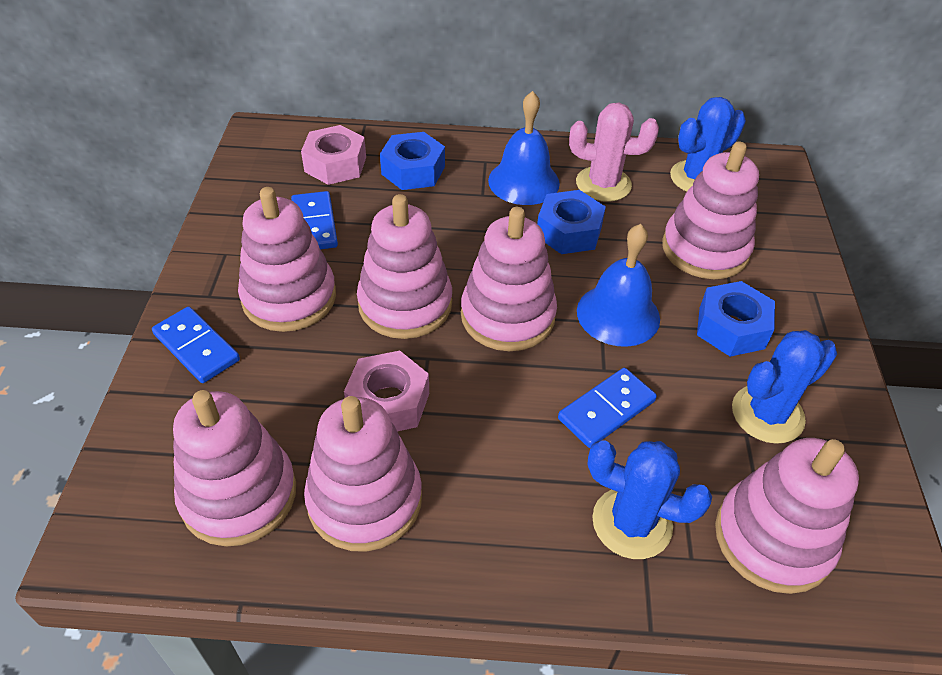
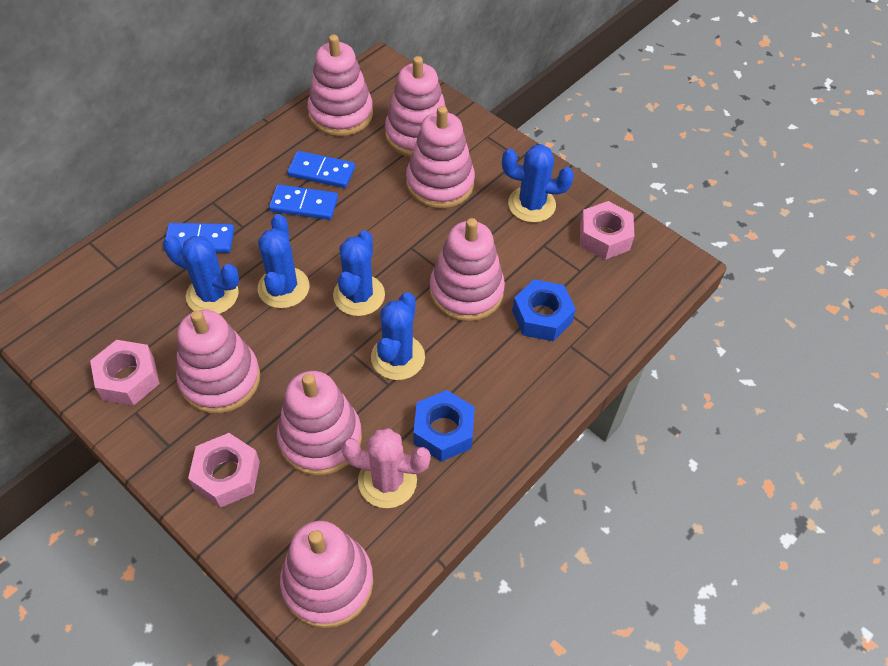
blue bell: 2 -> 0
blue cactus: 3 -> 5
blue nut: 3 -> 2
pink nut: 2 -> 3

